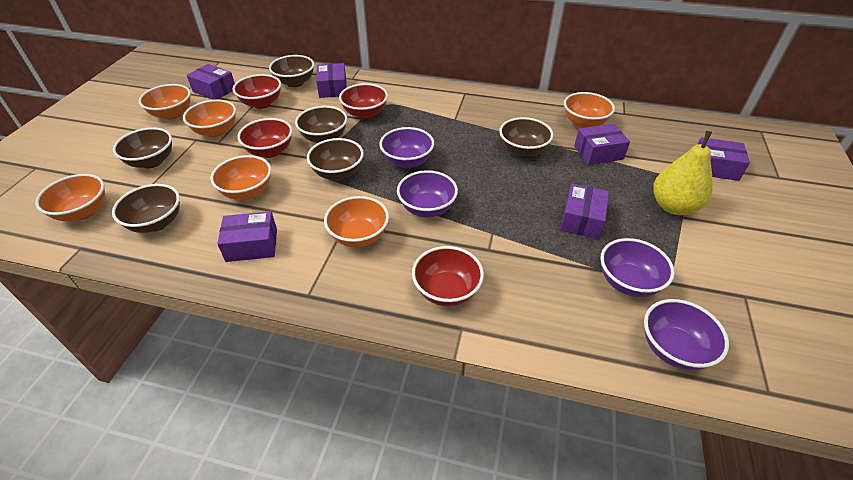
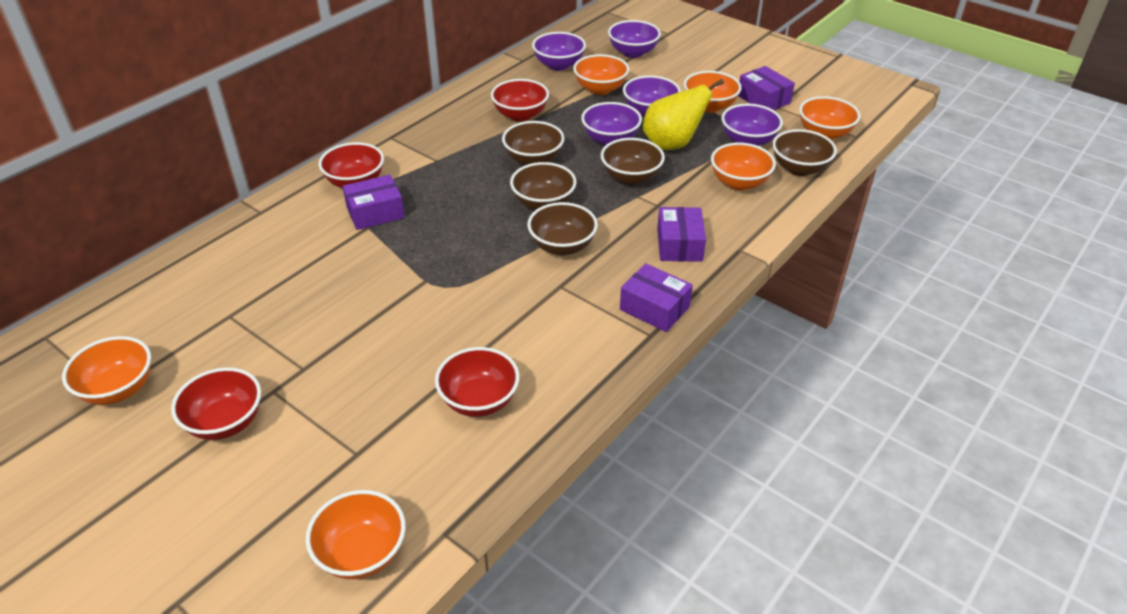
brown bowl: 6 -> 5
purple bowl: 4 -> 5
purple box: 6 -> 4

